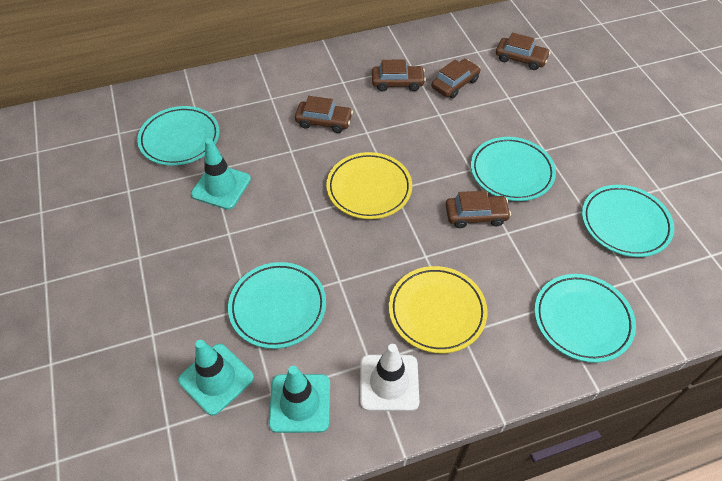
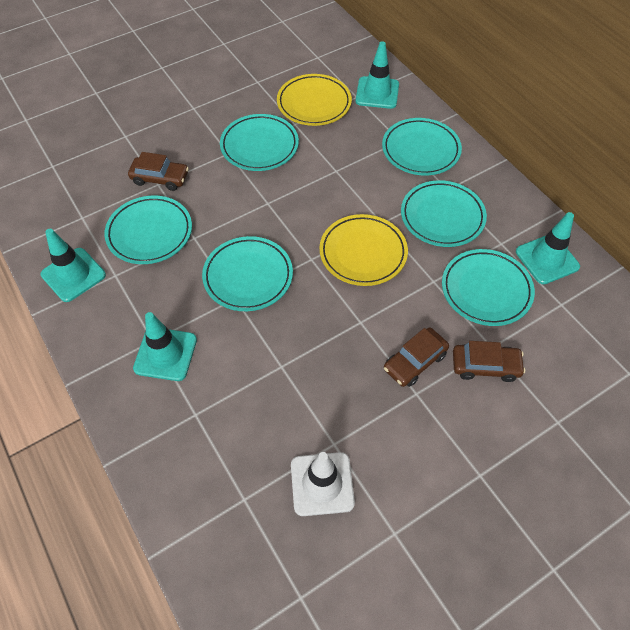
brown car: 5 -> 3
turquoise plate: 5 -> 6
turquoise traffic cone: 3 -> 4

